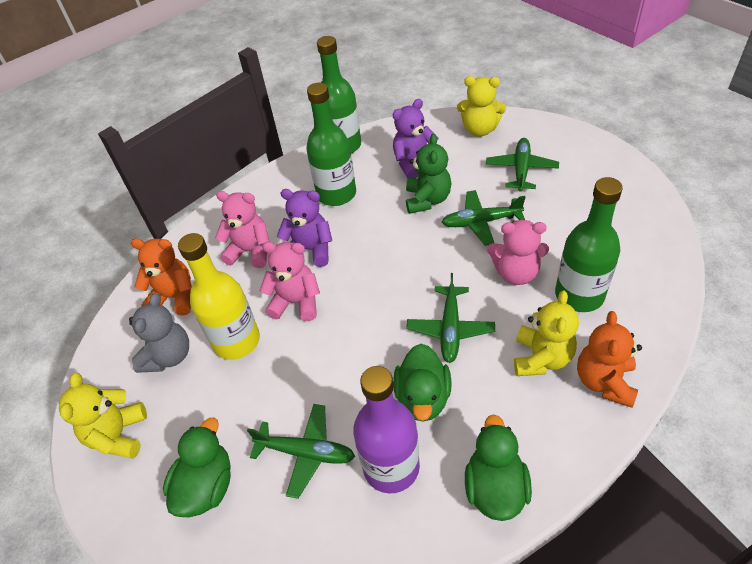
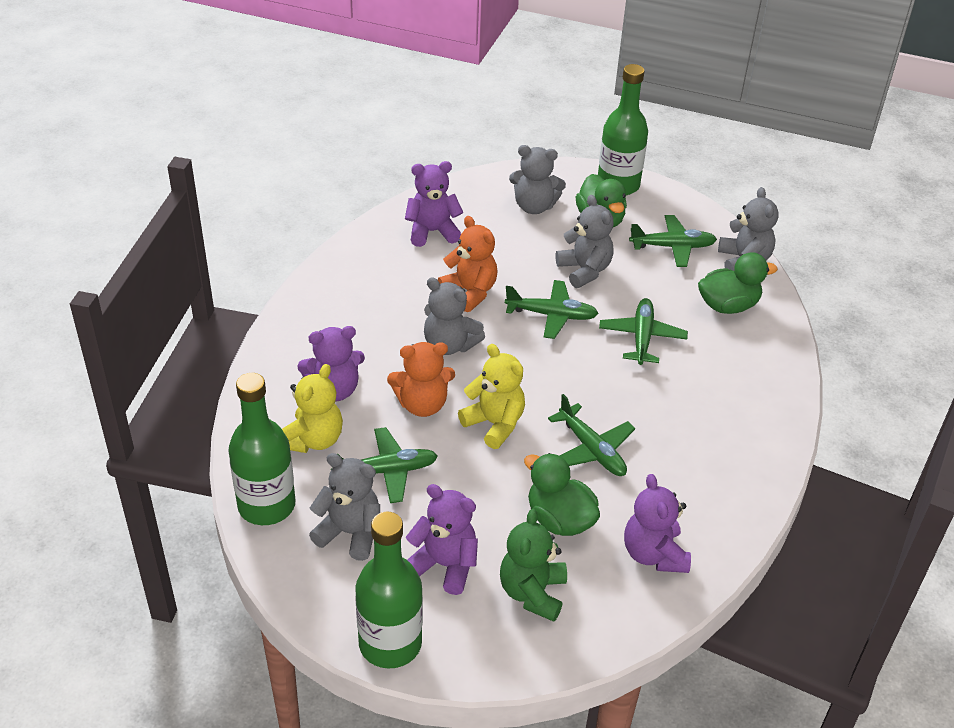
green plane: 4 -> 5
grey teddy bear: 1 -> 5
pink teddy bear: 3 -> 0
purple bottle: 1 -> 0
purple teddy bear: 2 -> 4
yellow bottle: 1 -> 0
yellow teddy bear: 3 -> 2

